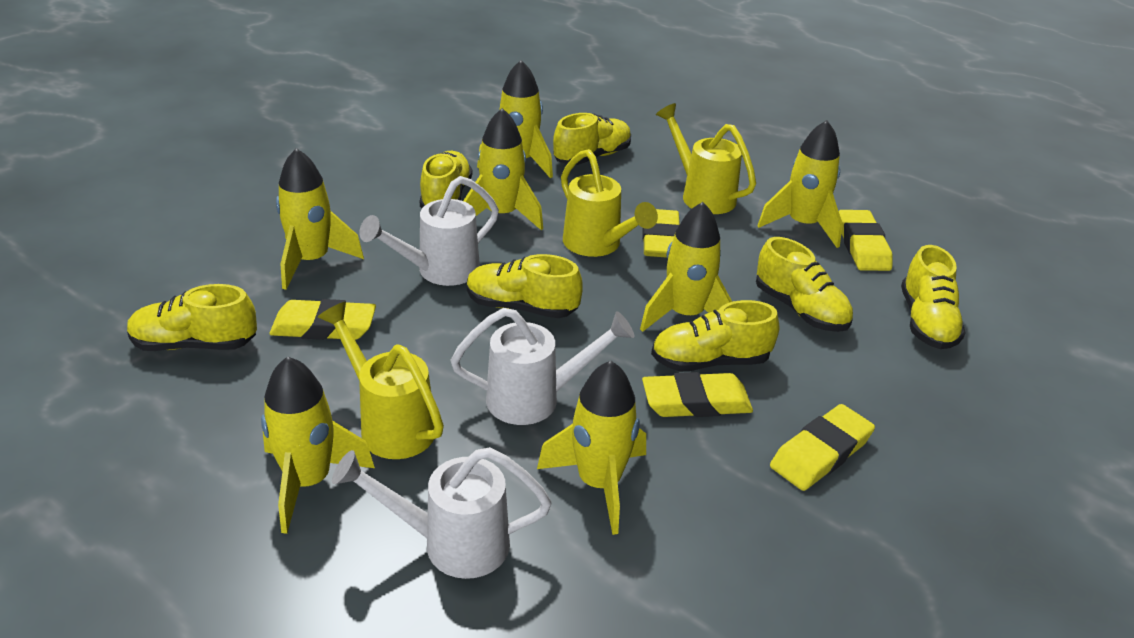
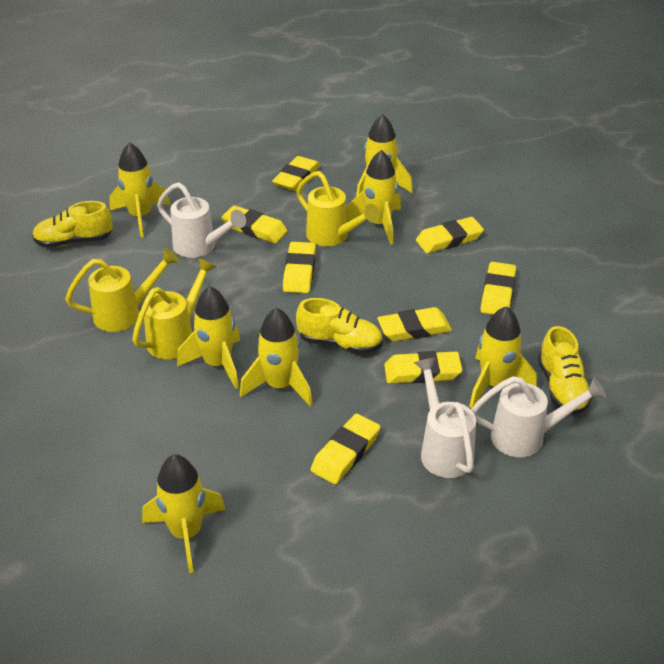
yellow eraser: 5 -> 8
yellow shoe: 7 -> 3

